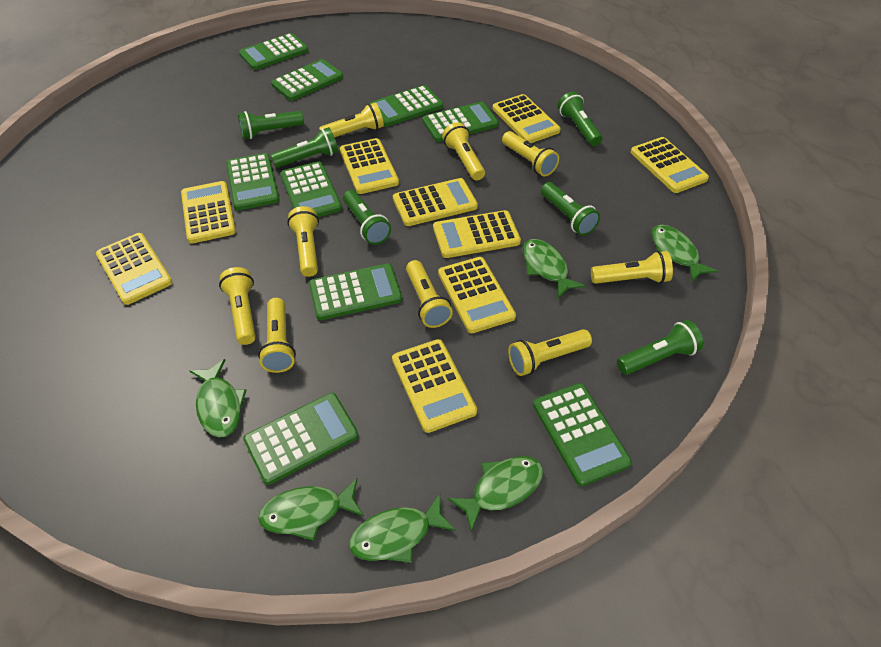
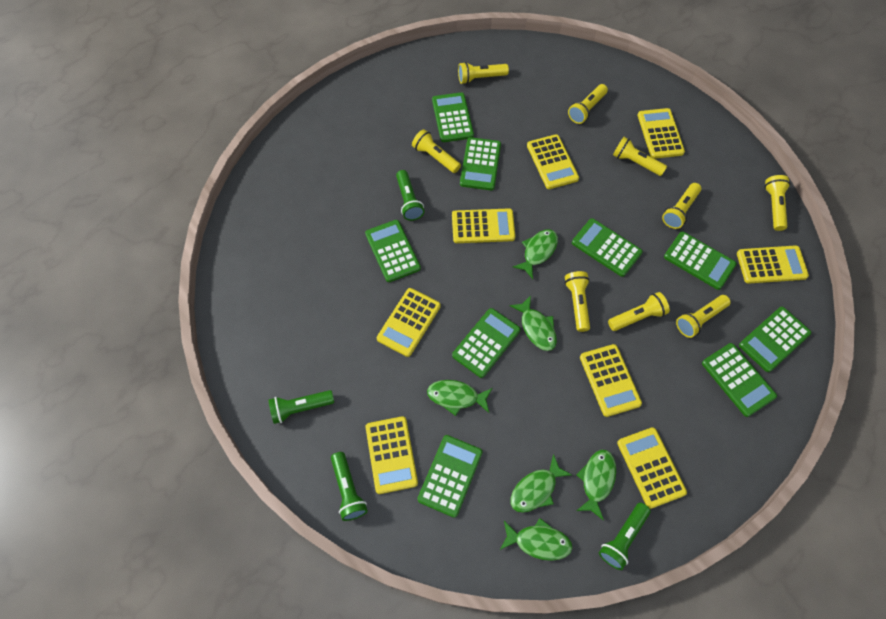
green flashlight: 6 -> 4
yellow calculator: 9 -> 8

